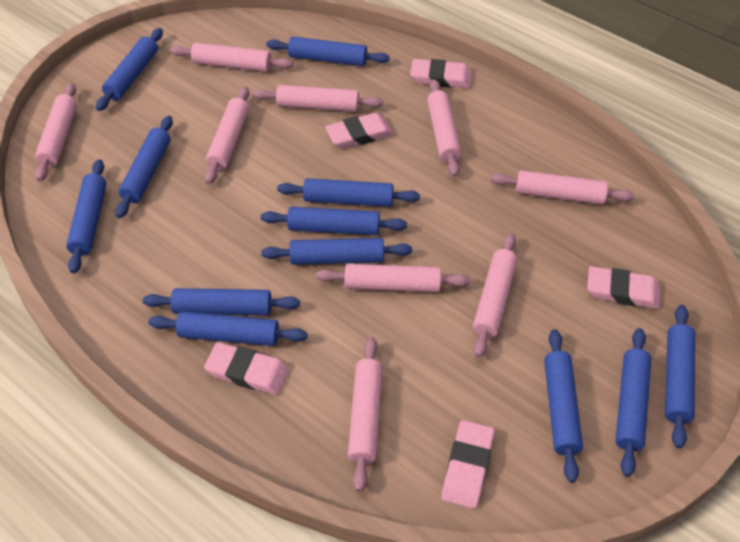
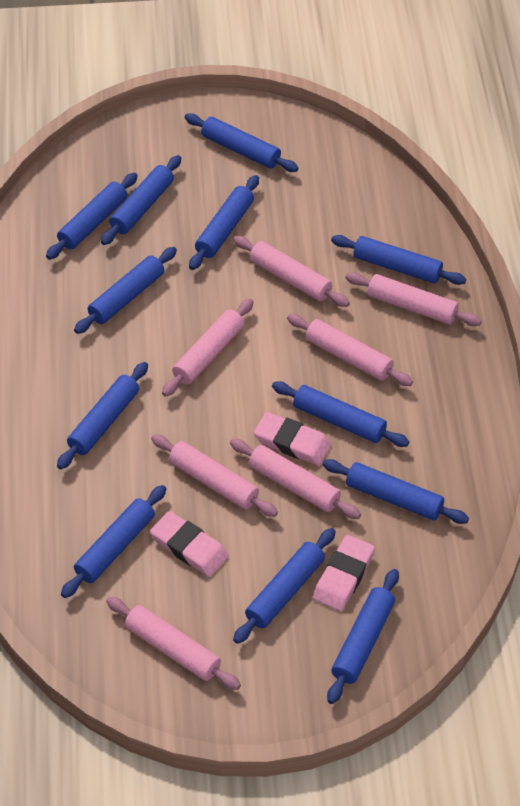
pink eraser: 5 -> 3
pink rolling pin: 9 -> 7

